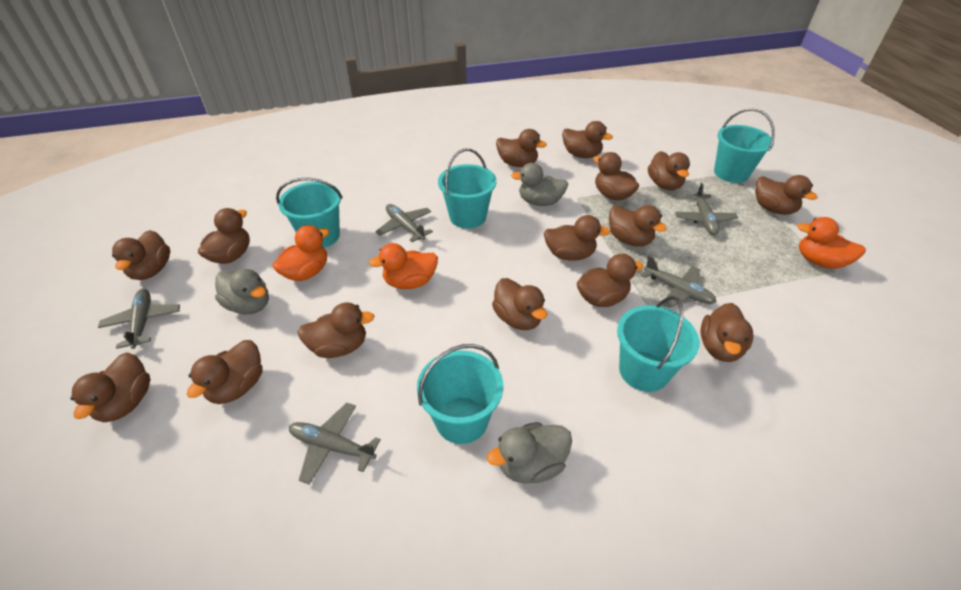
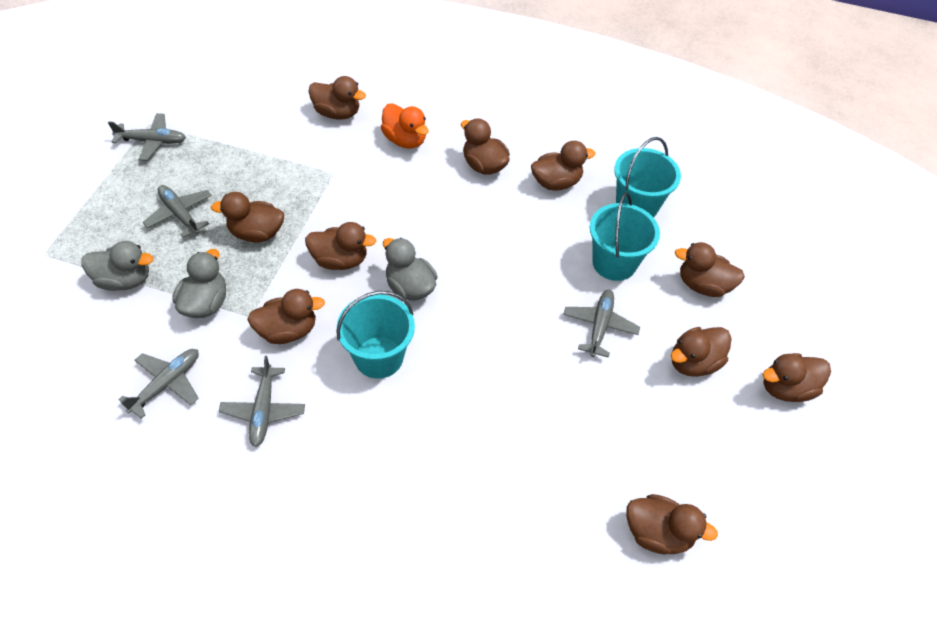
brown duck: 15 -> 10
orange duck: 3 -> 1
turquoise bucket: 5 -> 3

